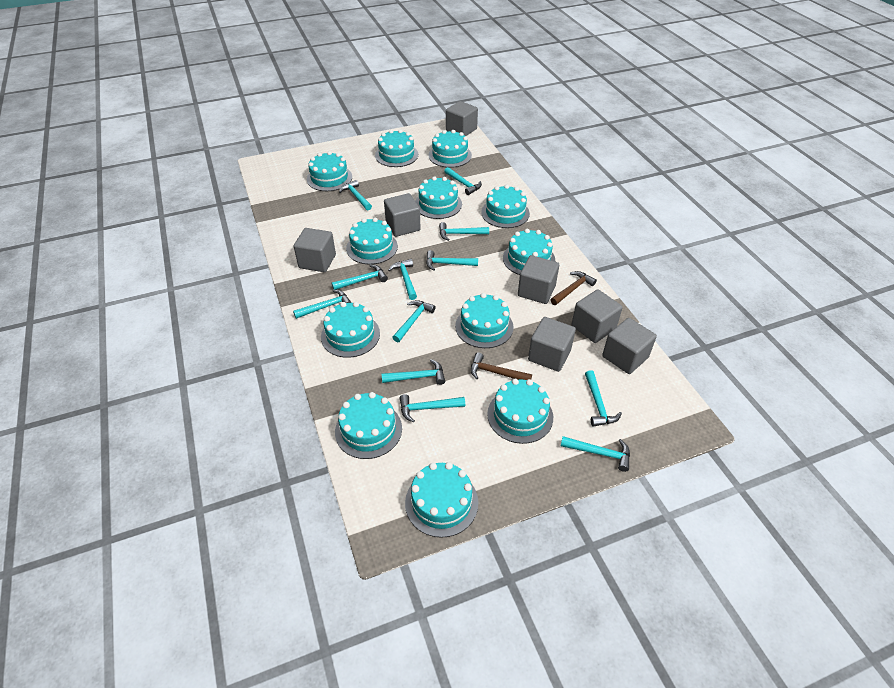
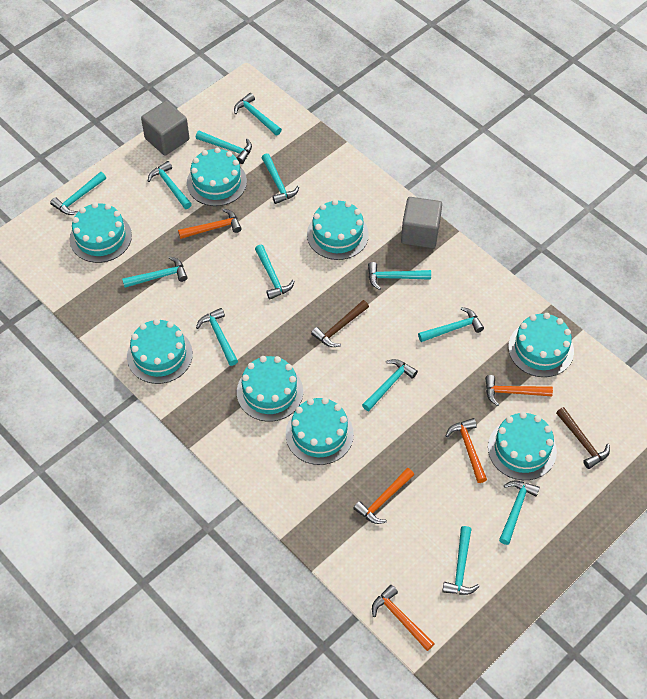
grey cube: 7 -> 2
orange hammer: 0 -> 5
turquoise cake: 12 -> 8
turquoise hammer: 12 -> 13

